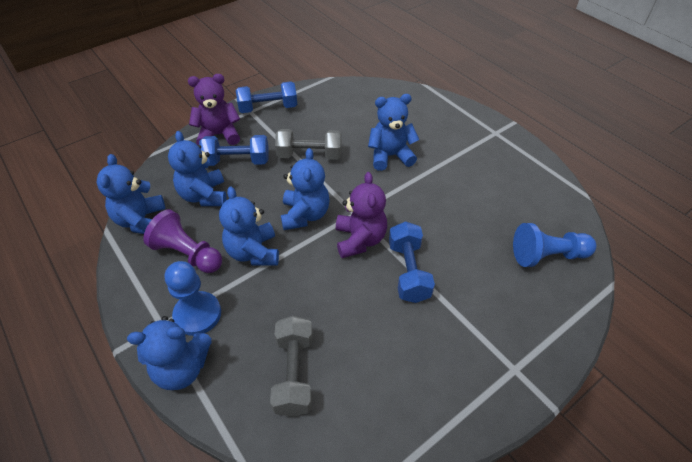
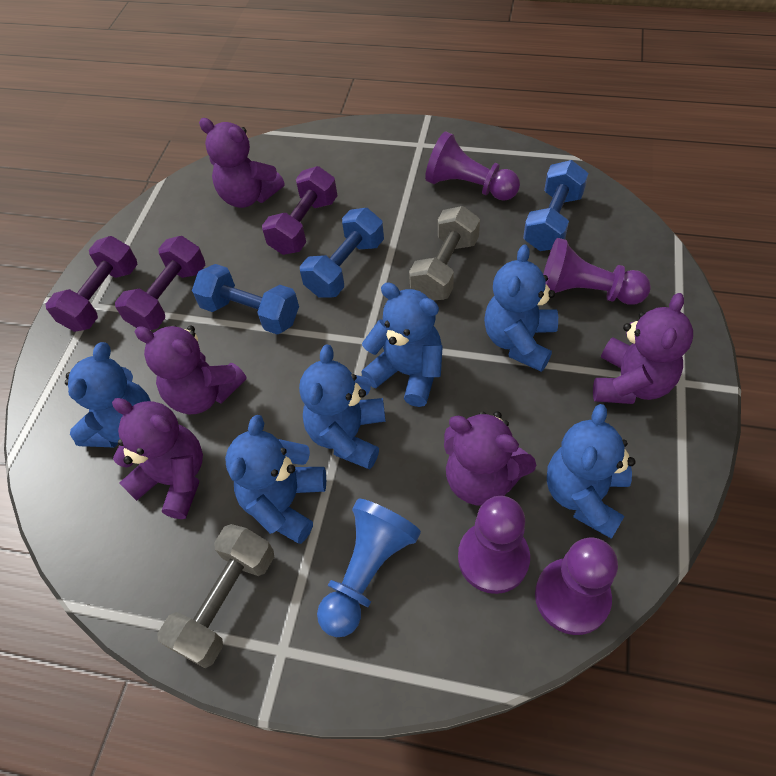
blue pawn: 2 -> 1
purple dumbbell: 0 -> 3
purple pawn: 1 -> 4
purple teddy bear: 2 -> 5

